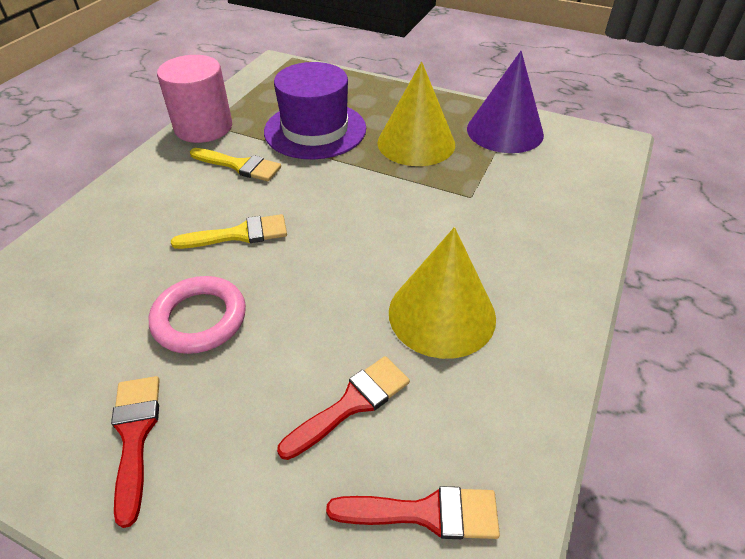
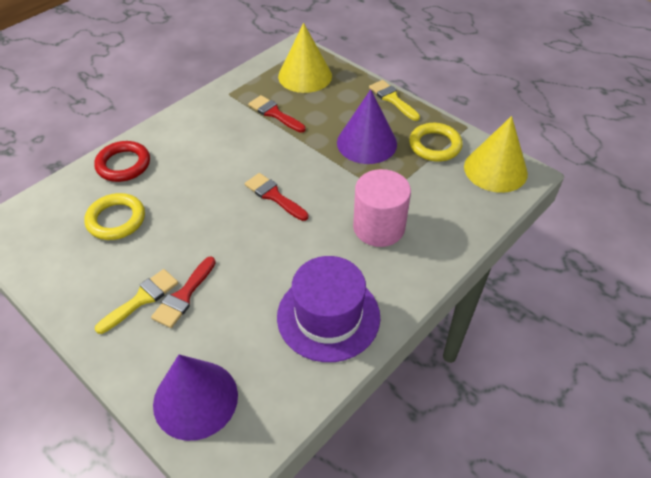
pink ring: 1 -> 0
purple cone: 1 -> 2
red ring: 0 -> 1
yellow ring: 0 -> 2

